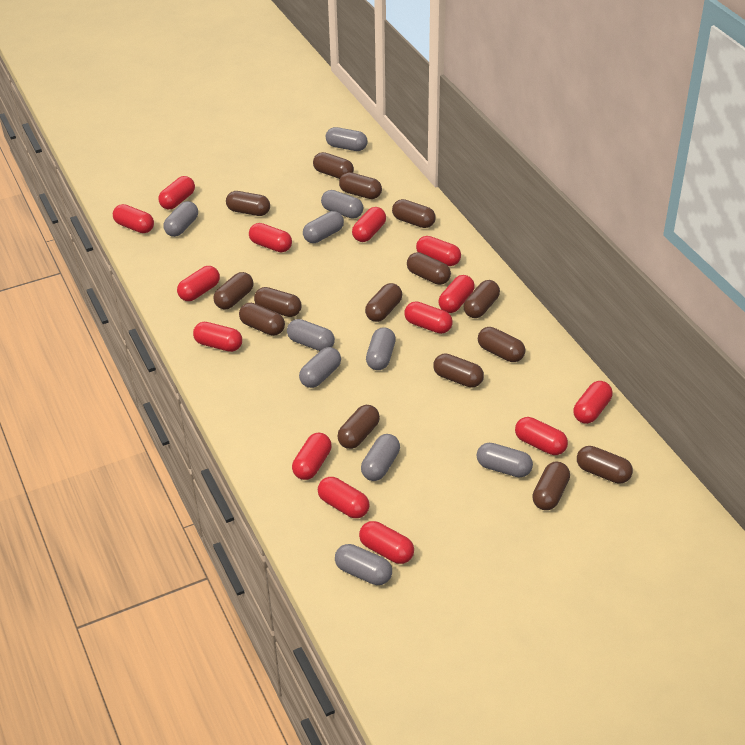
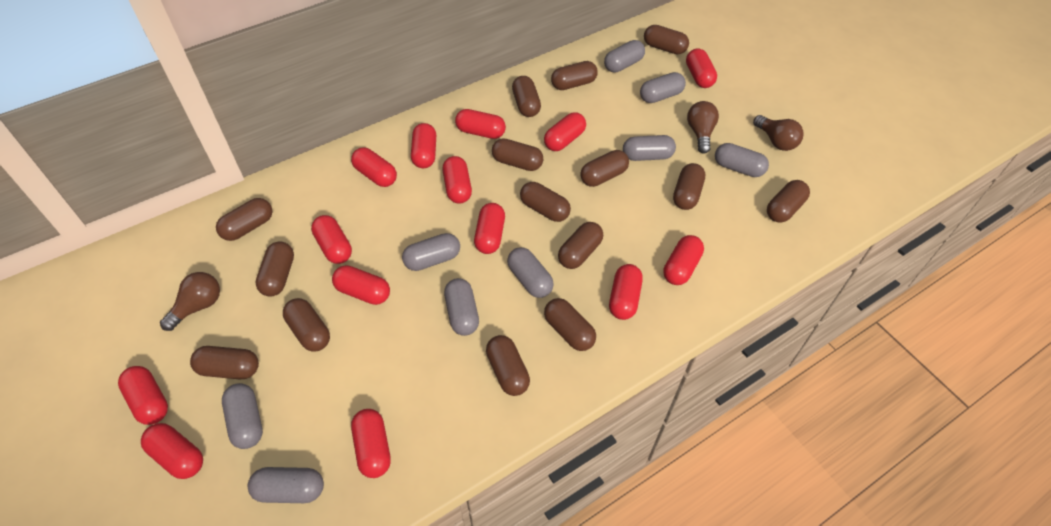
brown light bulb: 0 -> 3
grey capsule: 10 -> 9

